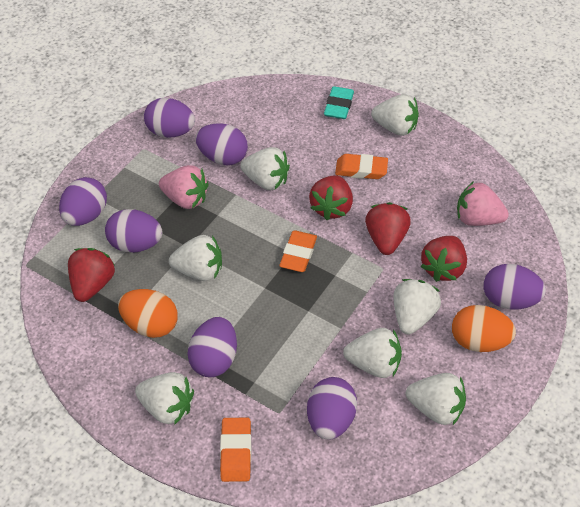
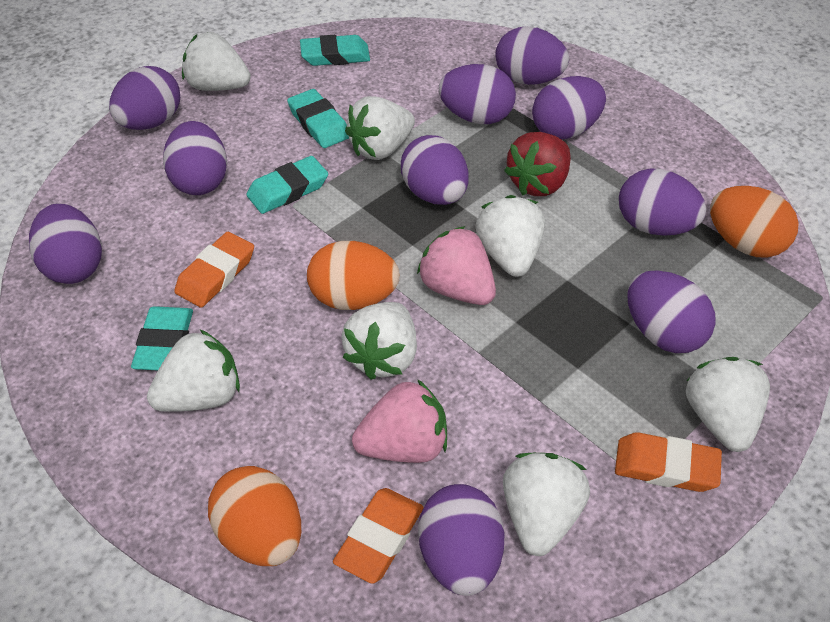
orange egg: 2 -> 3
purple egg: 7 -> 10
red strawberry: 4 -> 1
turquoise eraser: 1 -> 4

